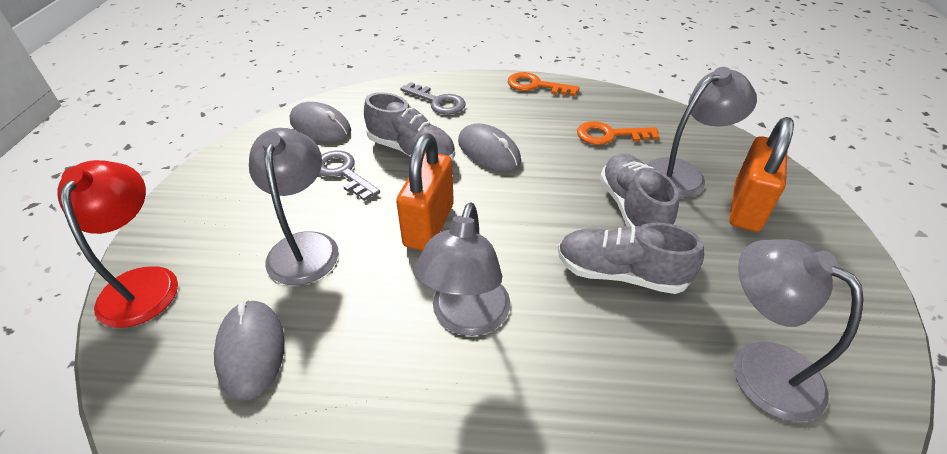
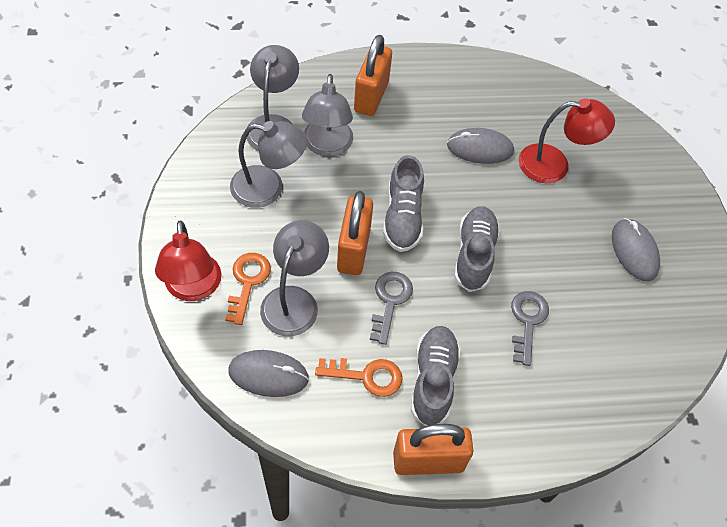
orange padlock: 2 -> 3
red lamp: 1 -> 2

